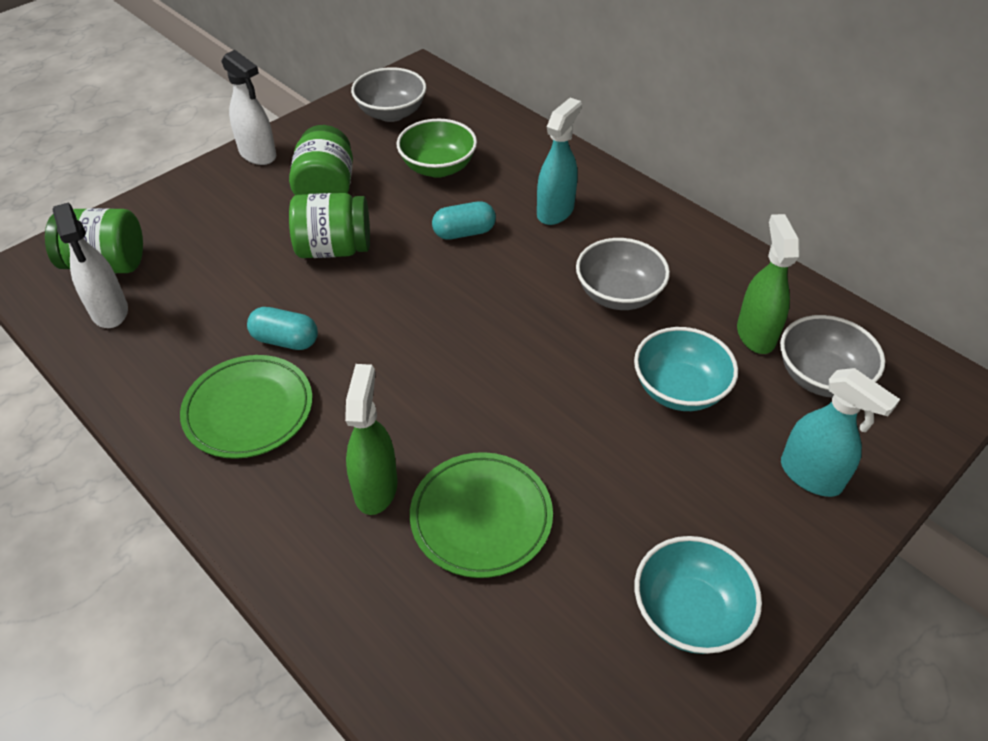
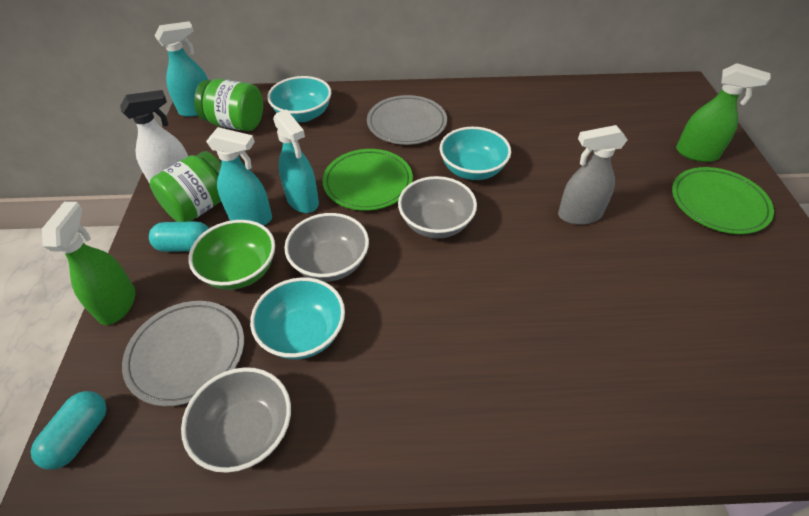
green jar: 3 -> 2
grey plate: 0 -> 2
grey spray bottle: 0 -> 1
turquoise bowl: 2 -> 3
turquoise spray bottle: 2 -> 3
white spray bottle: 2 -> 1

